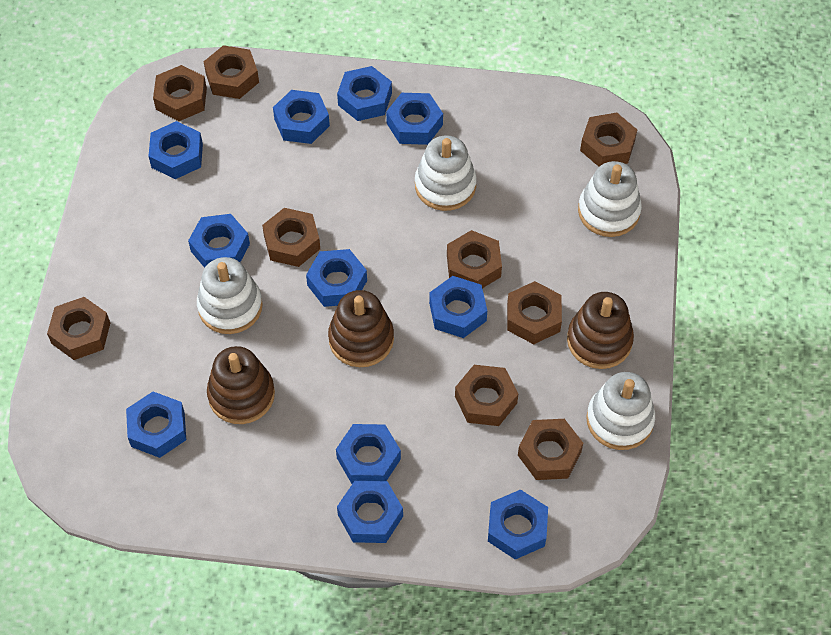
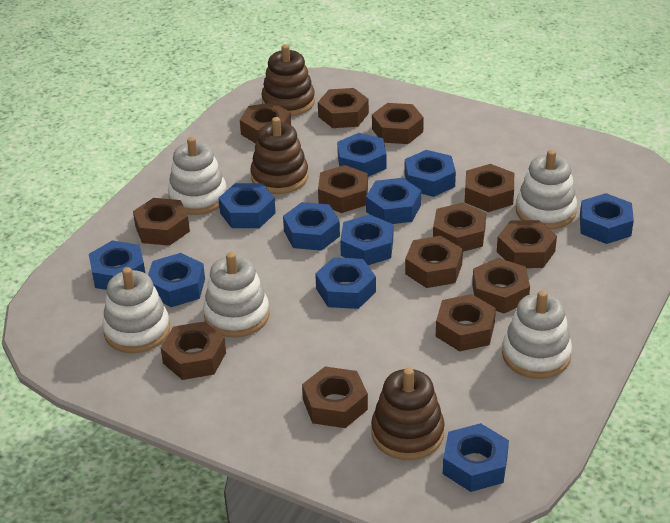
brown nut: 9 -> 13
white stacking toy: 4 -> 5

